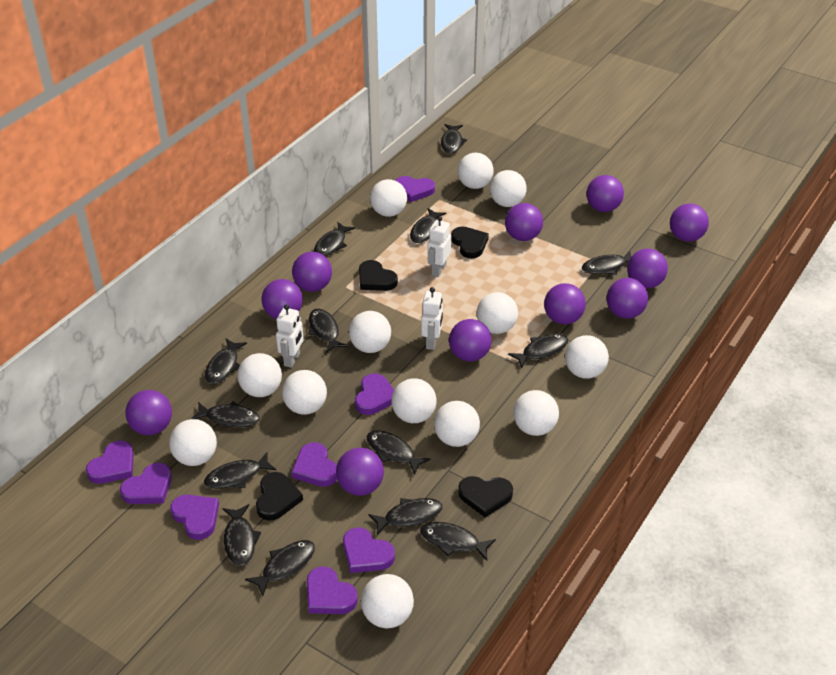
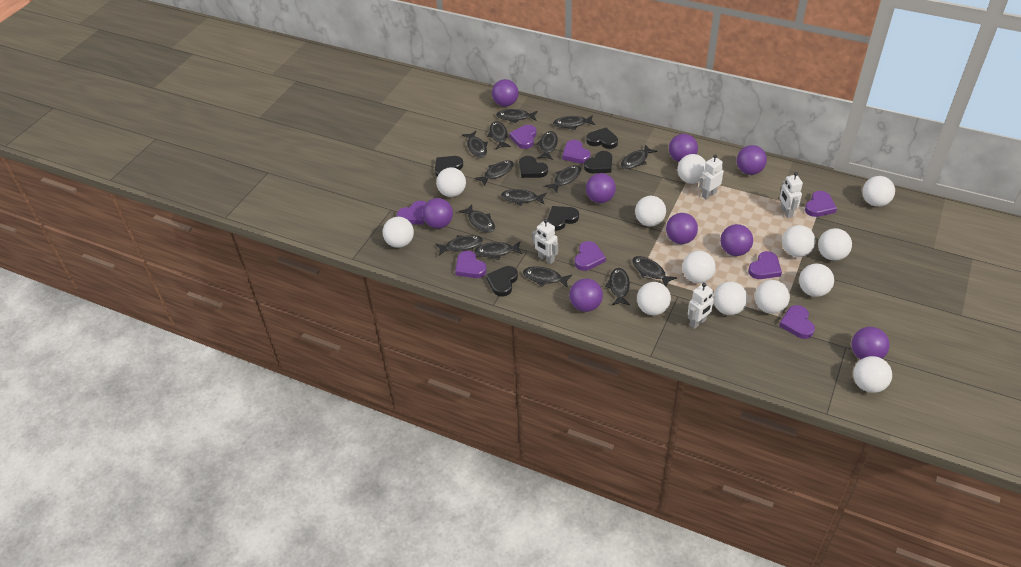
black fish: 14 -> 15
black heart: 4 -> 6
purple ball: 11 -> 9
white robot: 3 -> 4

